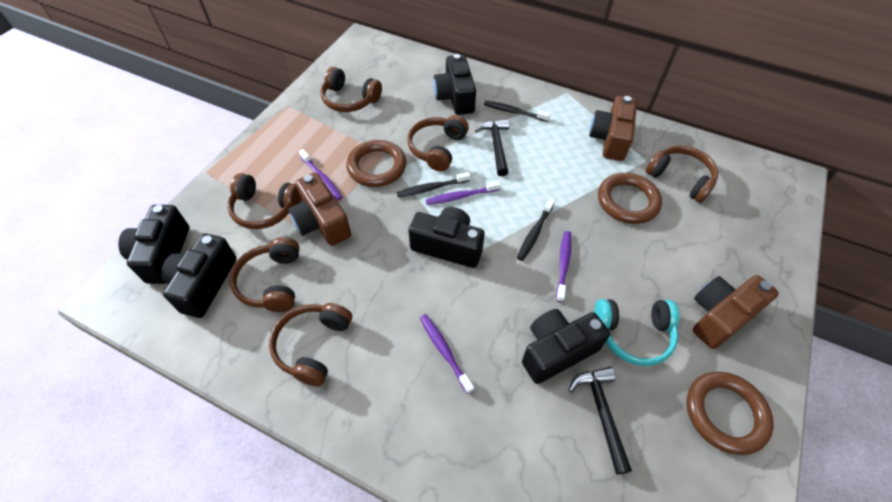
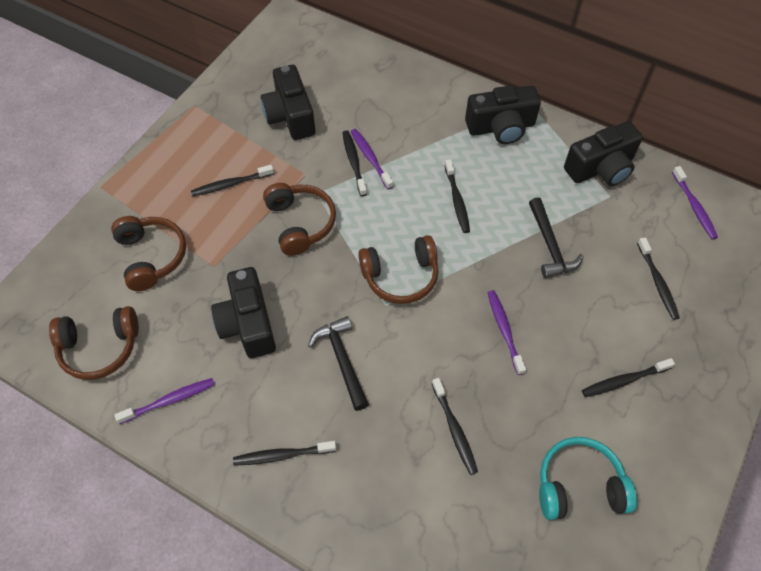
black camera: 5 -> 4
black toothbrush: 3 -> 7
brown camera: 3 -> 0
brown headphones: 6 -> 4
brown ring: 3 -> 0

